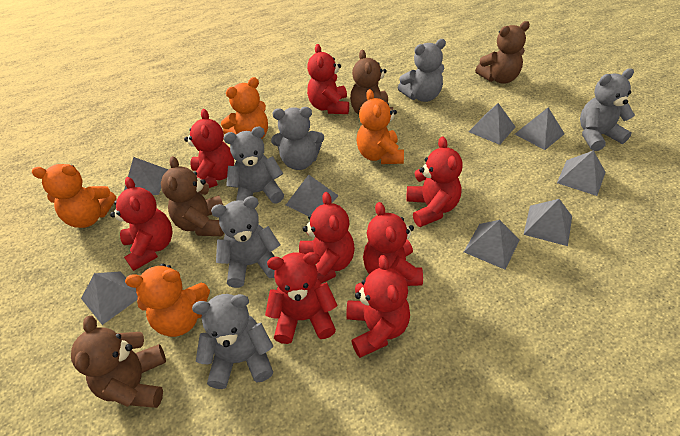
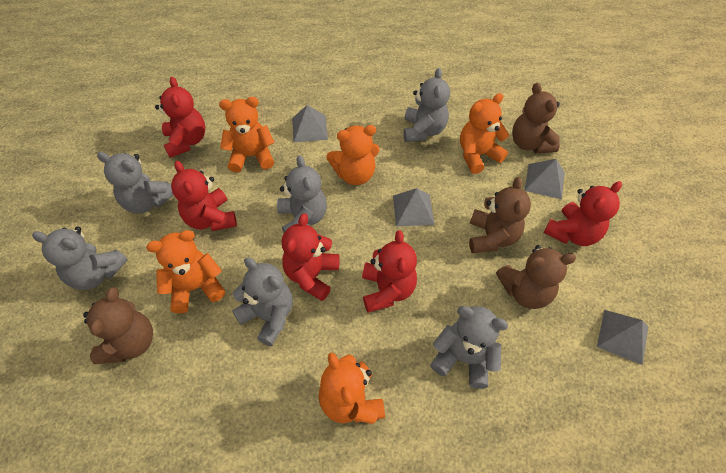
grey pyramid: 8 -> 4
orange teddy bear: 4 -> 5
red teddy bear: 8 -> 5

